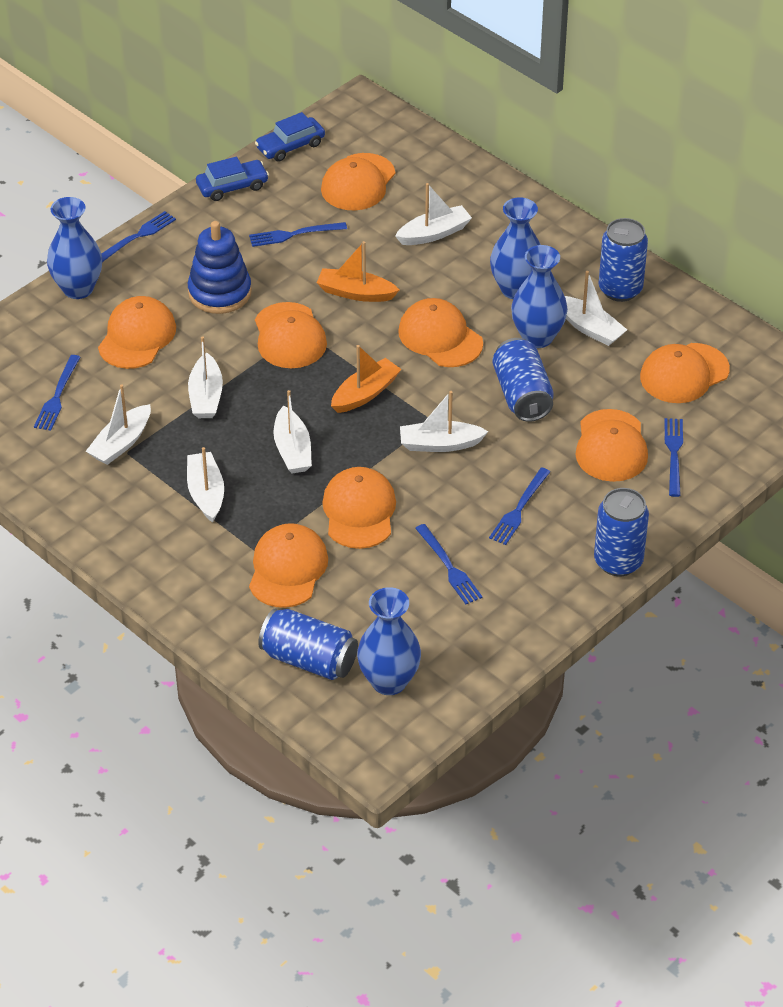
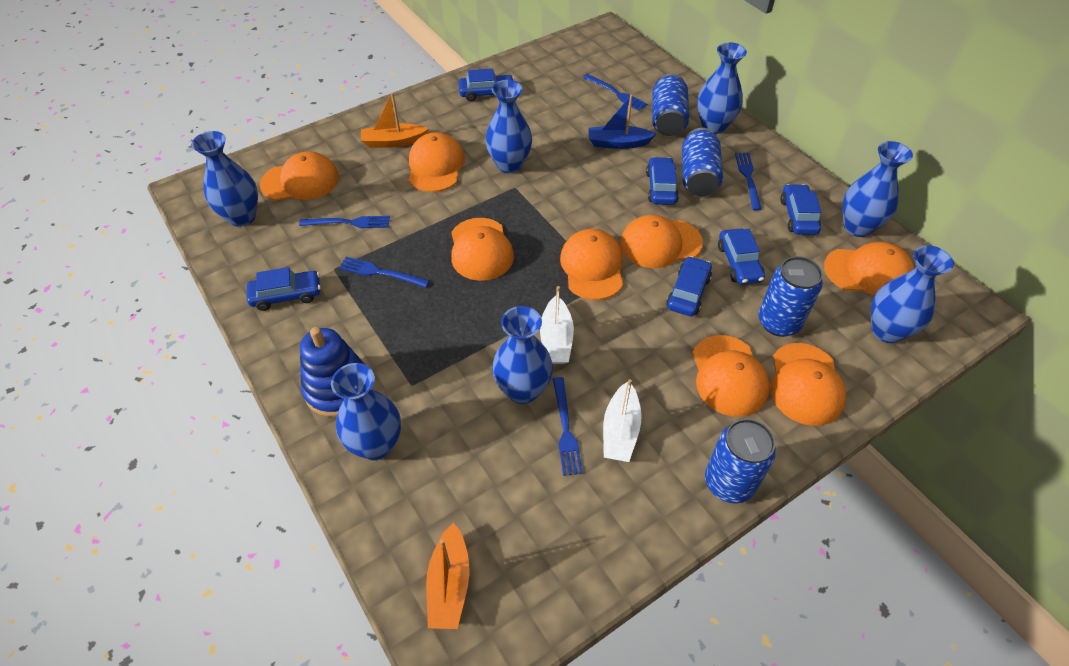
blue boat: 0 -> 1
blue car: 2 -> 6
blue fork: 6 -> 5
blue vase: 4 -> 7
white boat: 7 -> 2

